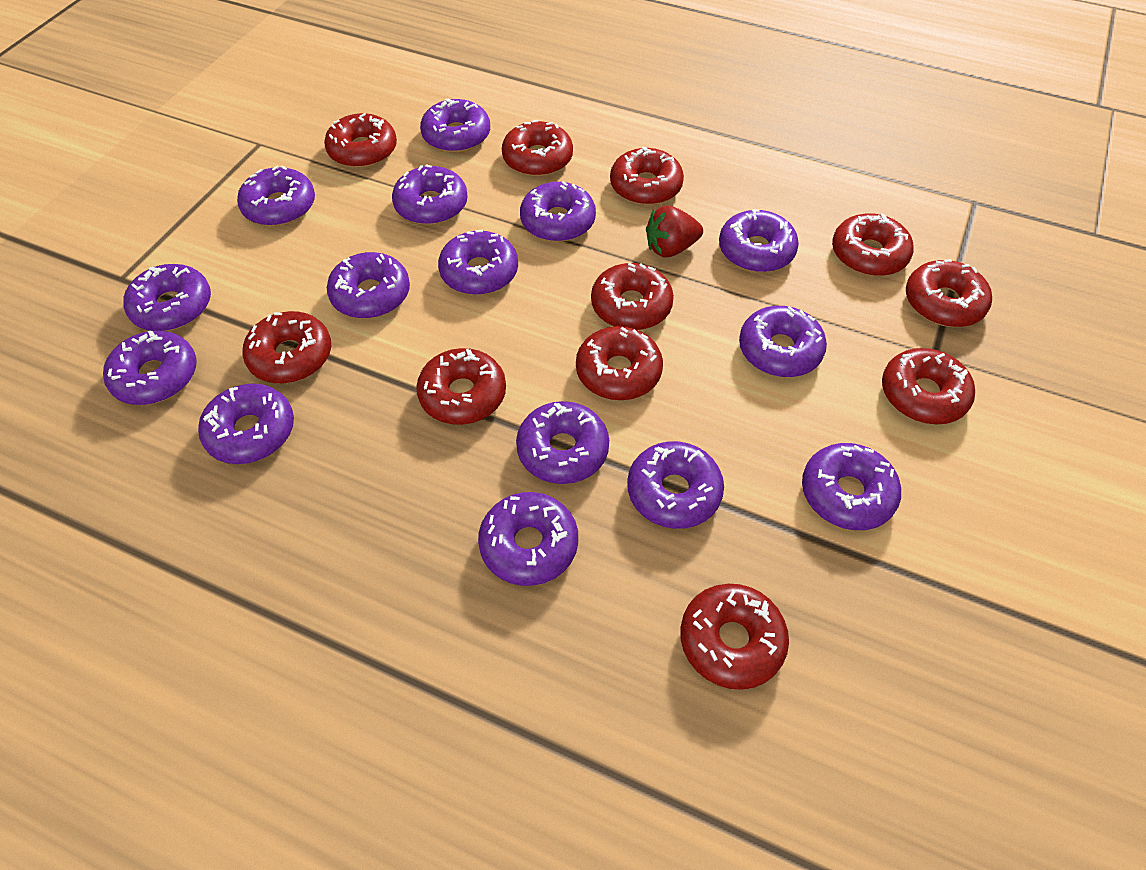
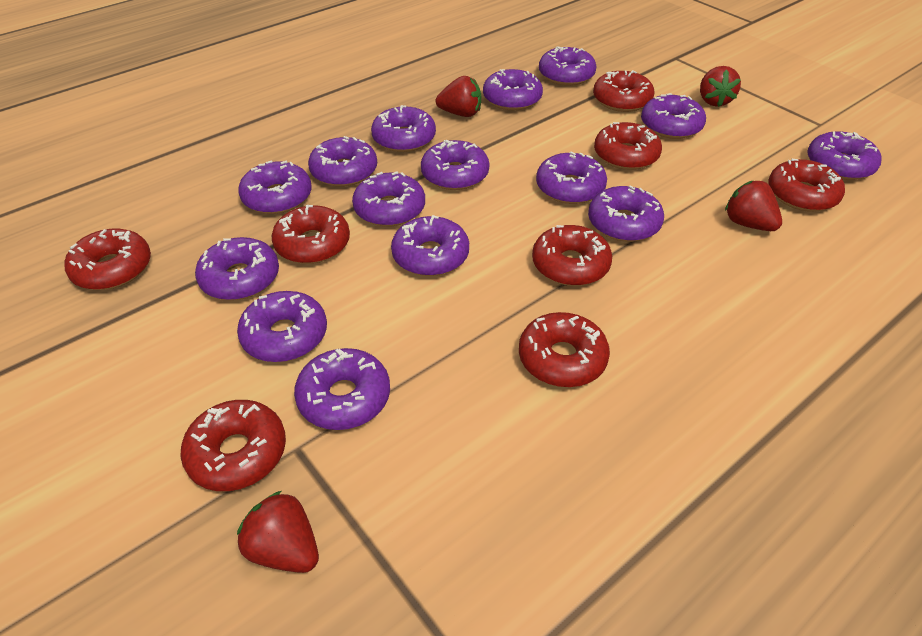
red donut: 11 -> 8
red strawberry: 1 -> 4

